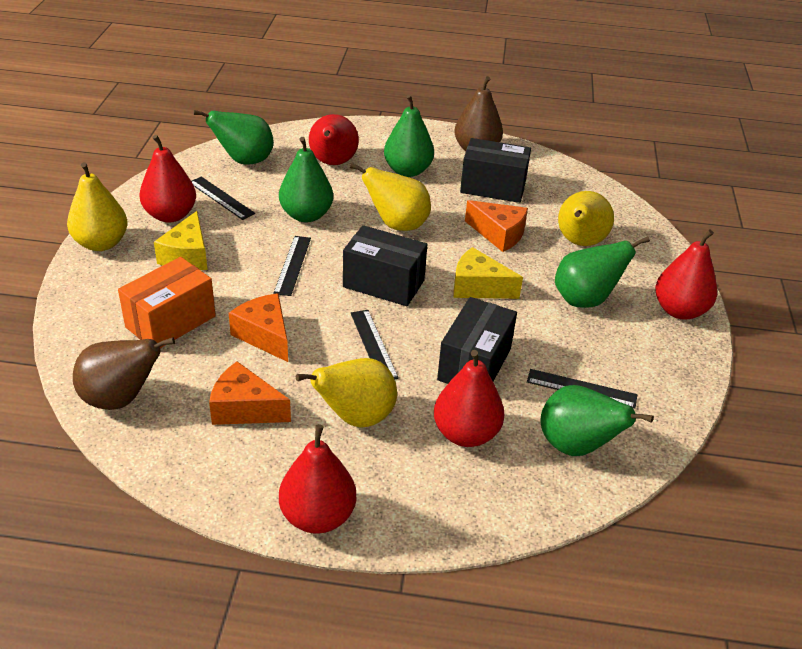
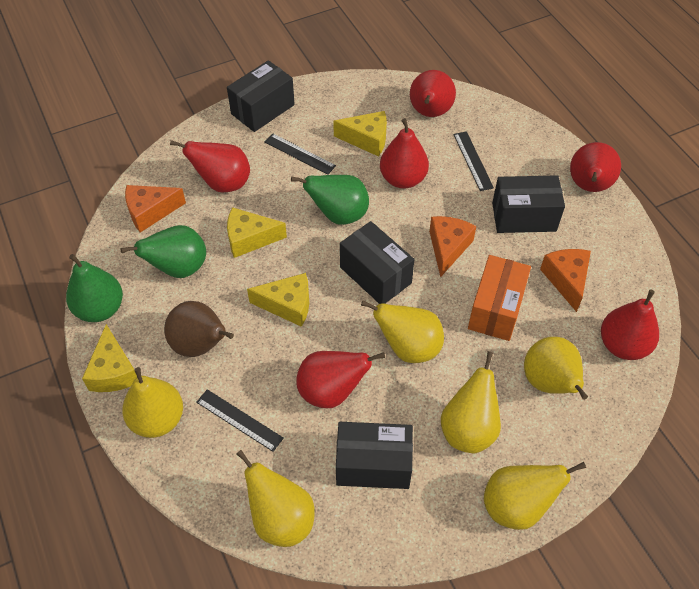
black box: 3 -> 4
black ruler: 4 -> 3
brown pear: 2 -> 1
green pear: 5 -> 3
red pear: 5 -> 6
yellow cheese: 2 -> 4
yellow pear: 4 -> 6

